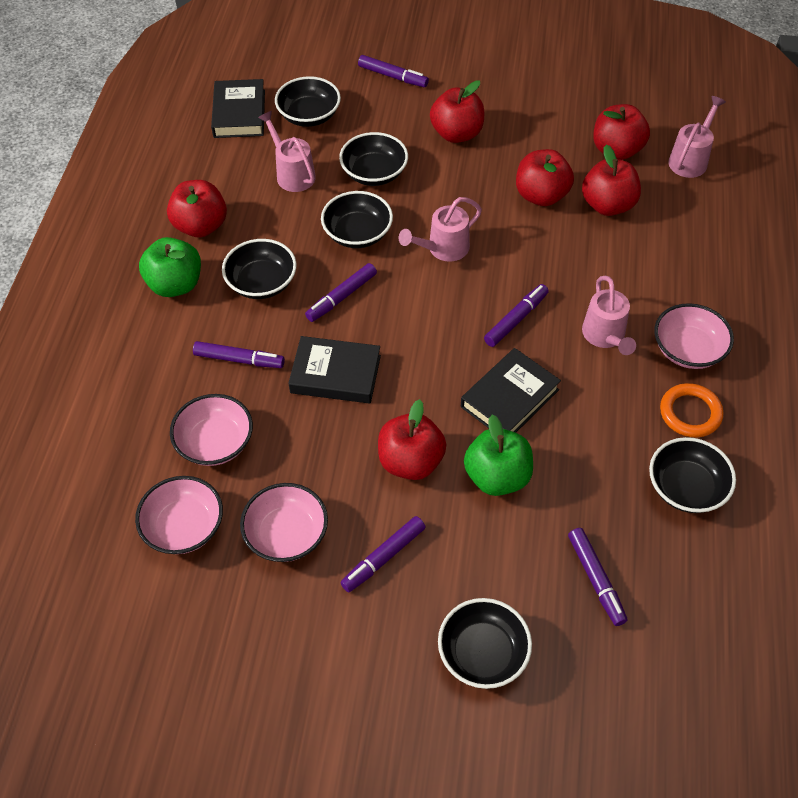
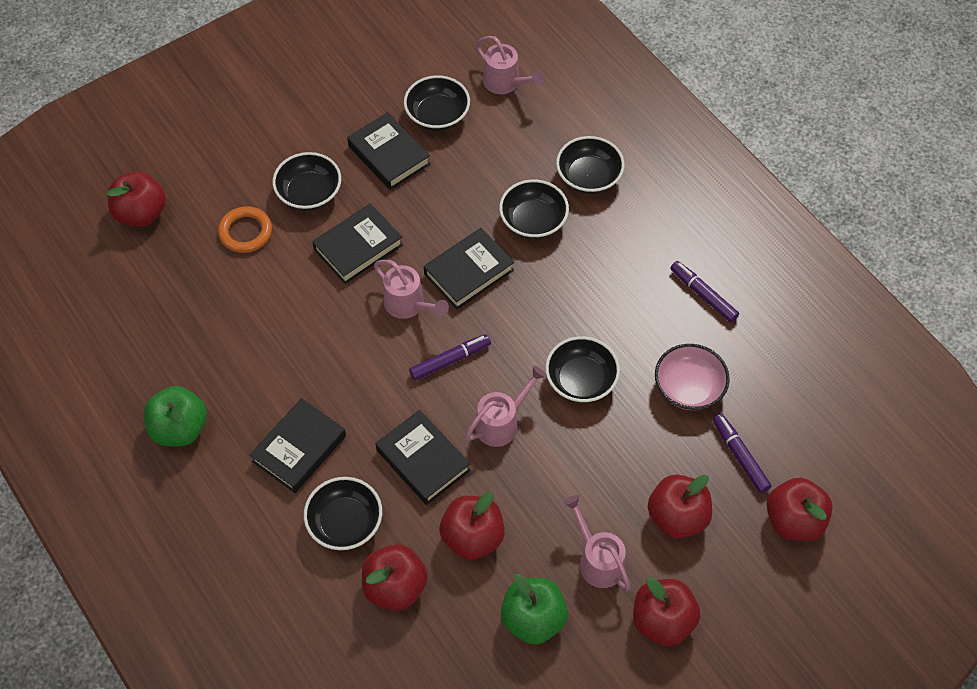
black book: 3 -> 5
pink bowl: 4 -> 1
purple marker: 6 -> 3

